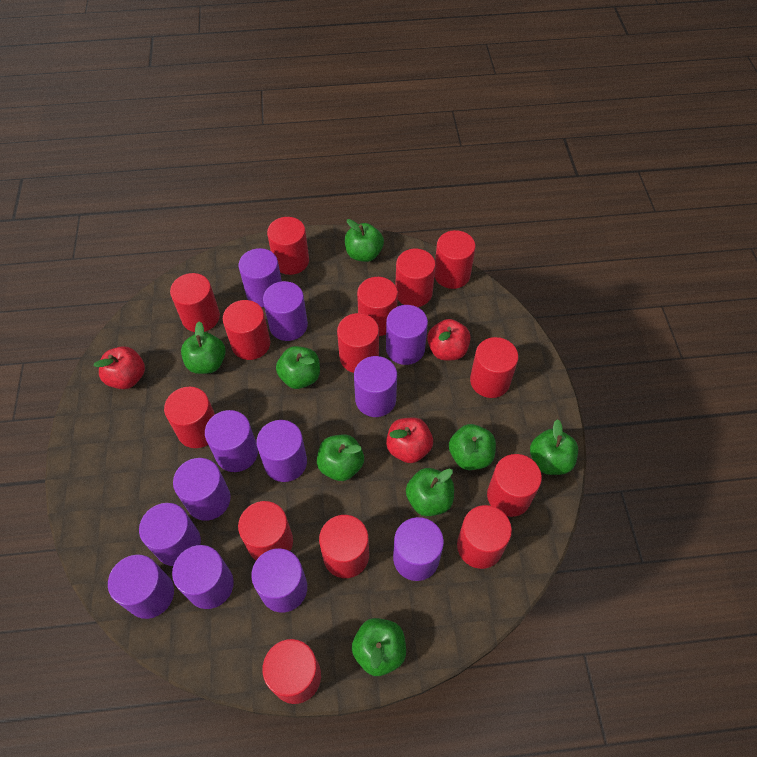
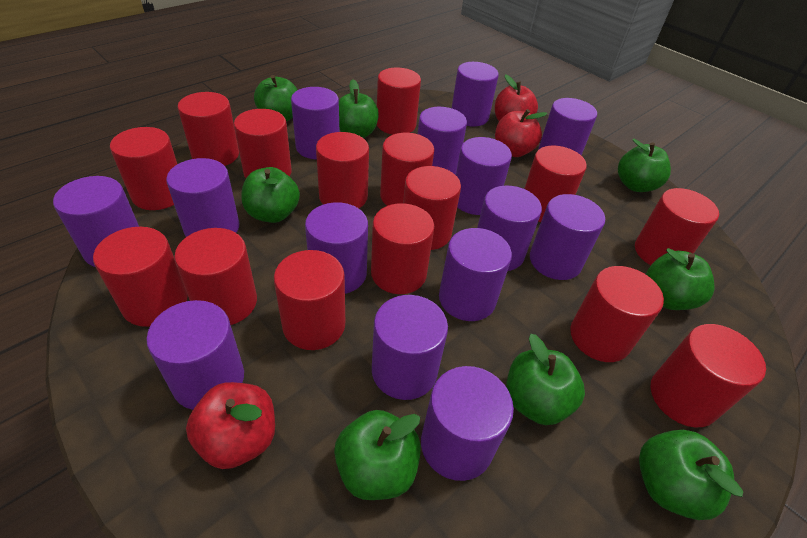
purple cylinder: 12 -> 14
red cylinder: 14 -> 15

